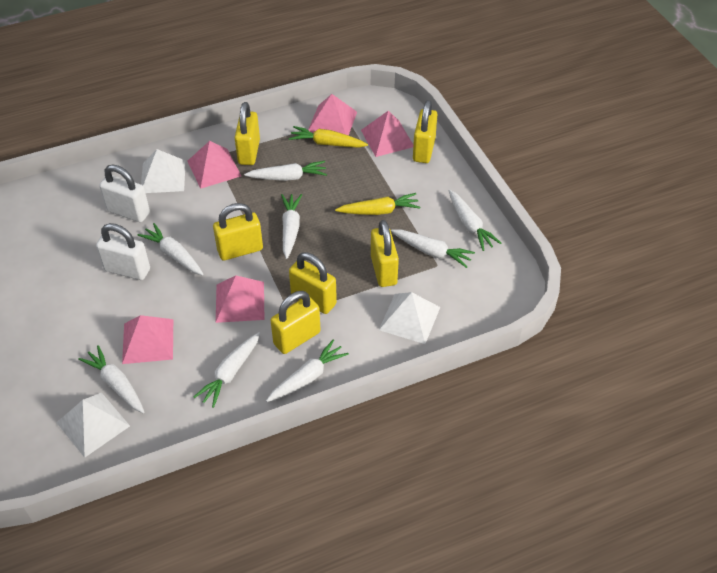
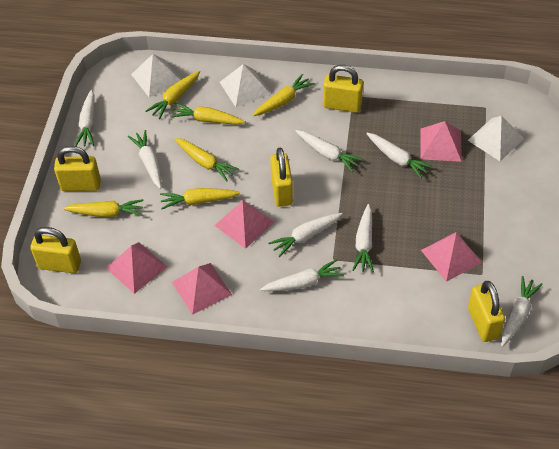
white padlock: 2 -> 0
yellow carrot: 2 -> 6
yellow padlock: 6 -> 5

